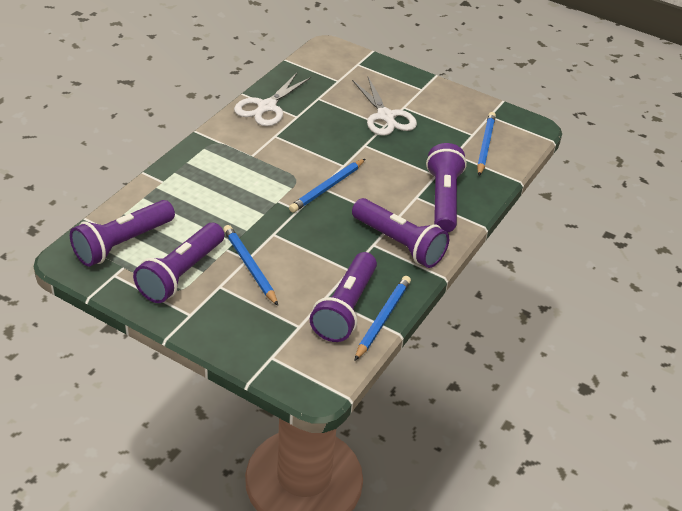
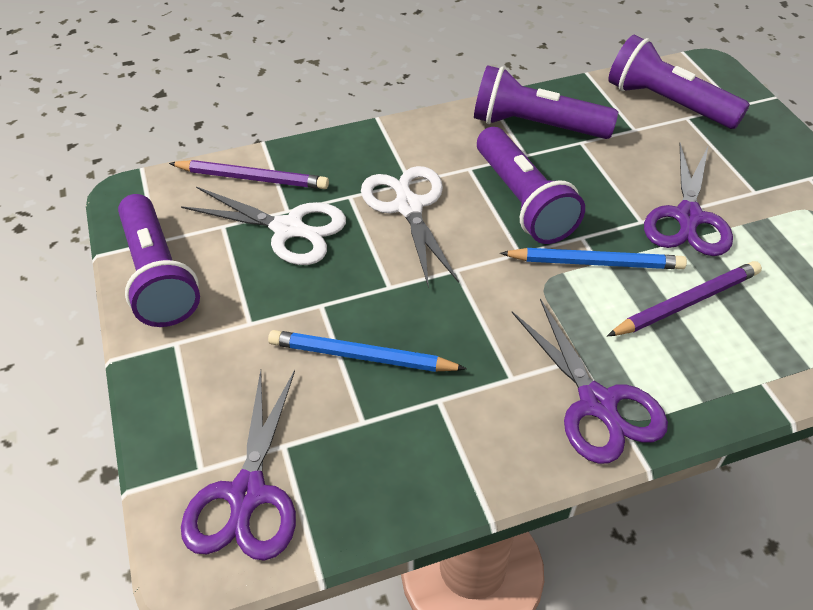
blue pencil: 4 -> 2
purple flashlight: 5 -> 4
purple pencil: 0 -> 2
purple scissors: 0 -> 3

